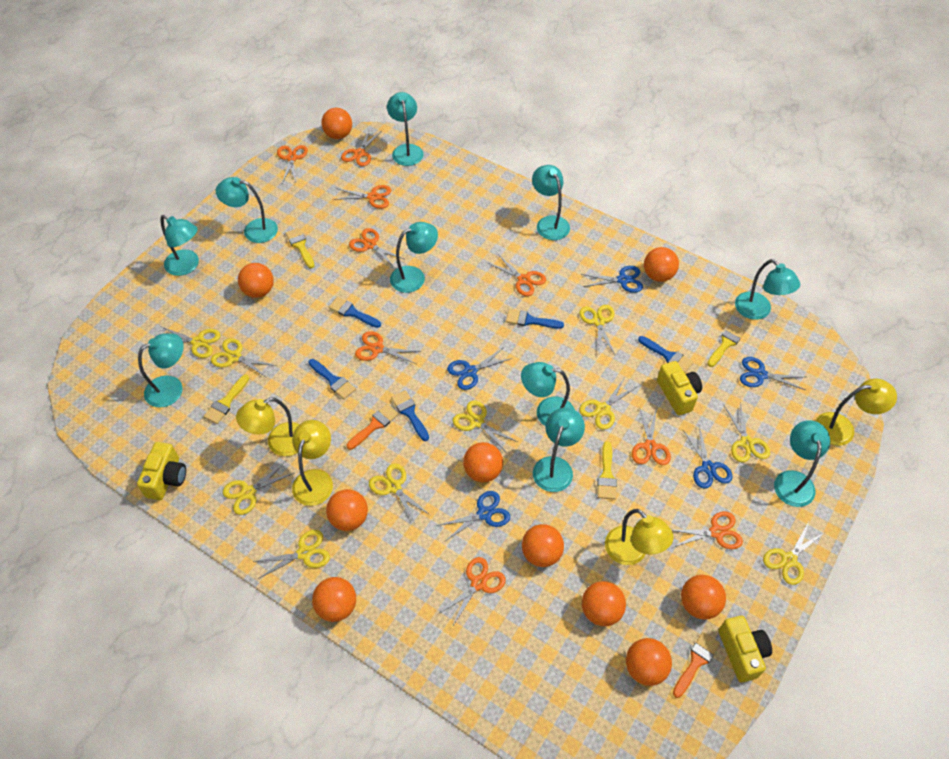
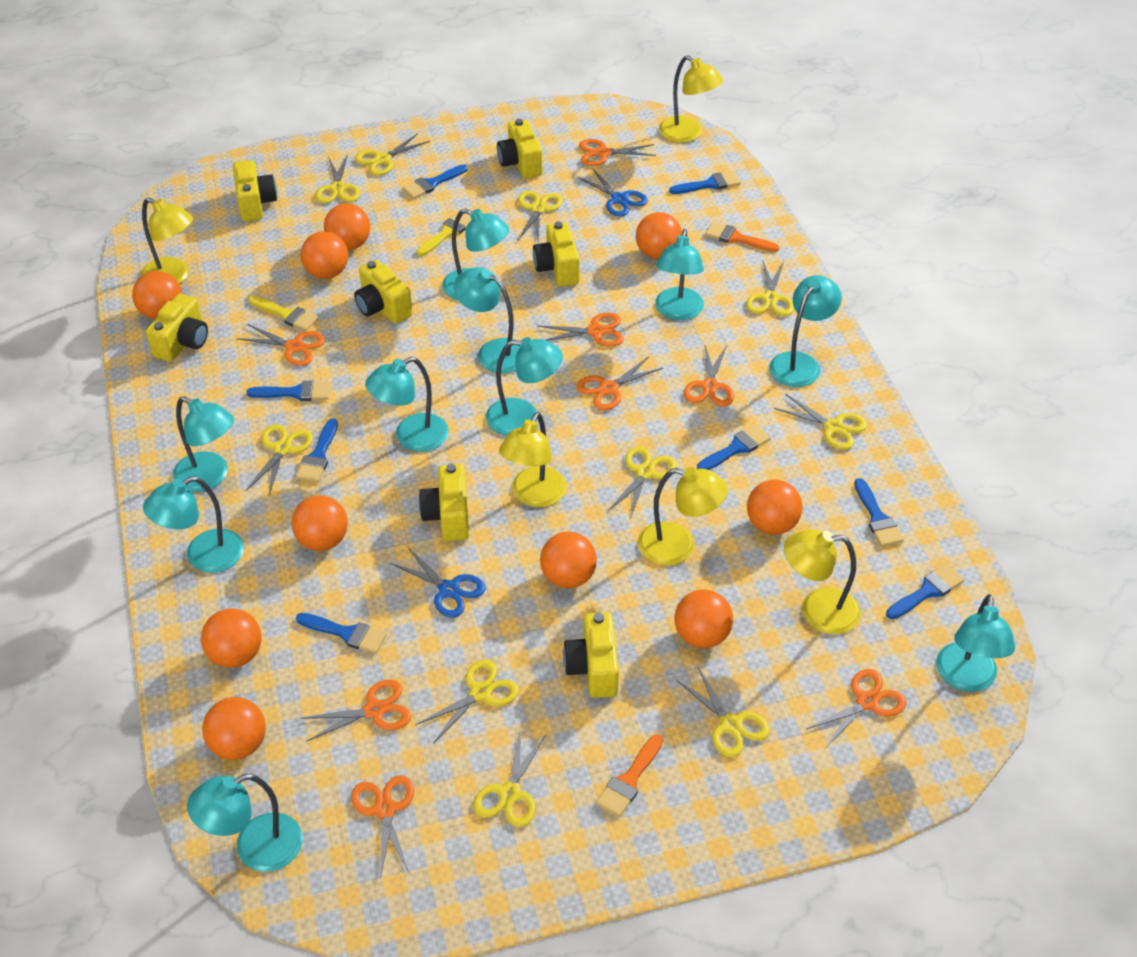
blue brush: 5 -> 8
blue scissors: 5 -> 2
orange scissors: 9 -> 8
yellow brush: 4 -> 2
yellow camera: 3 -> 7
yellow lamp: 4 -> 5

